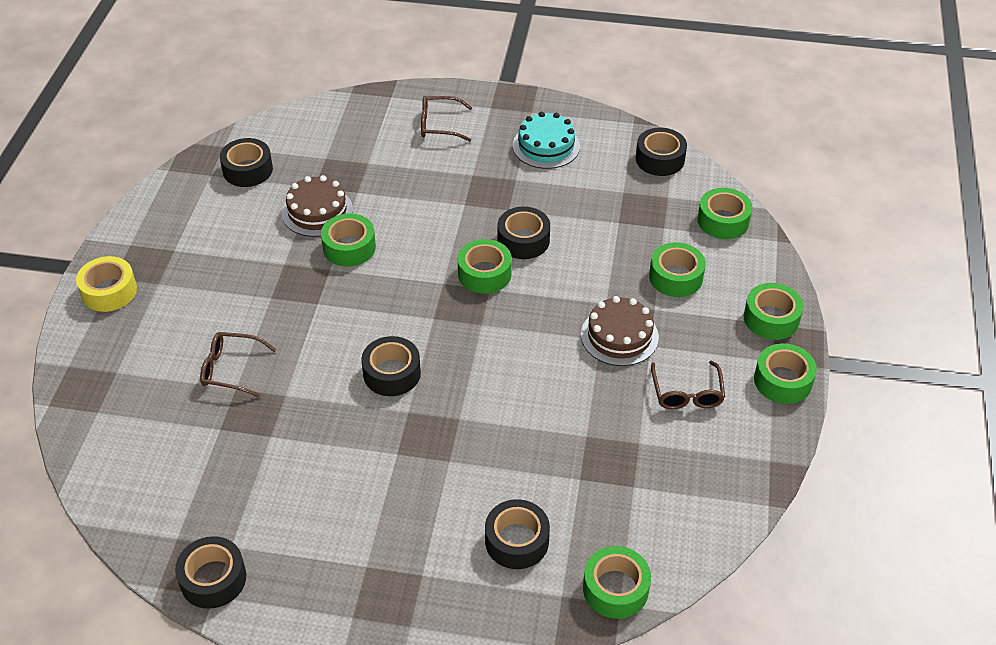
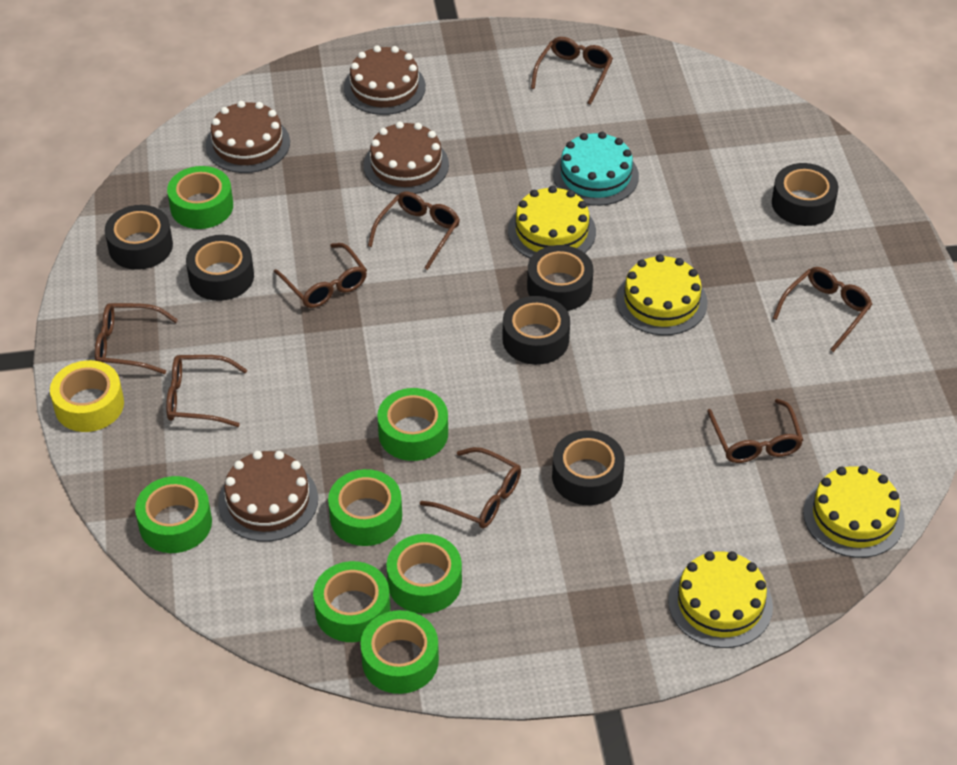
brown cake: 2 -> 4
brown glasses: 3 -> 8
yellow cake: 0 -> 4

